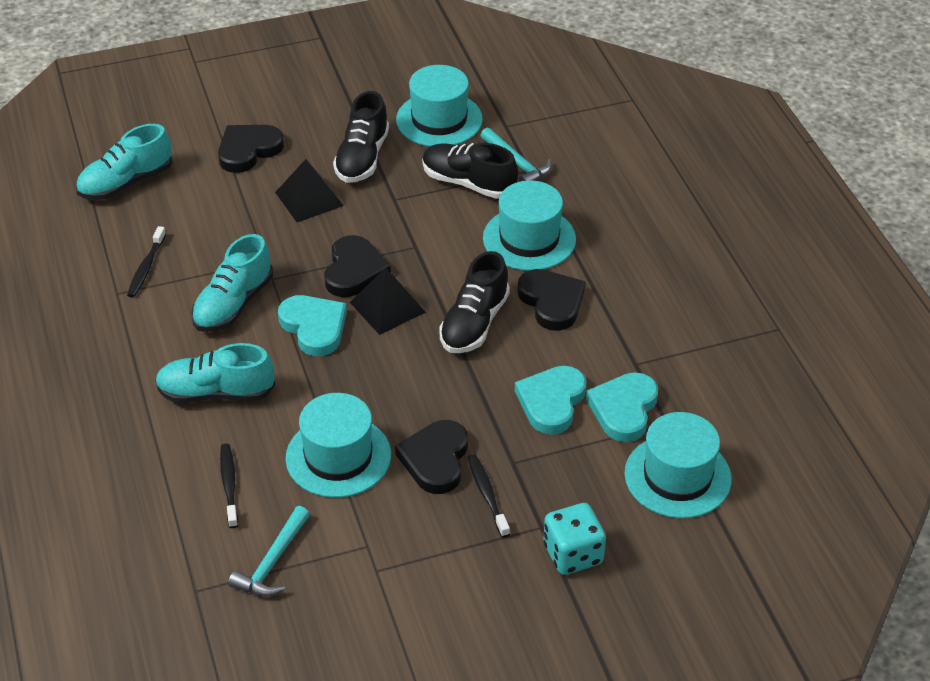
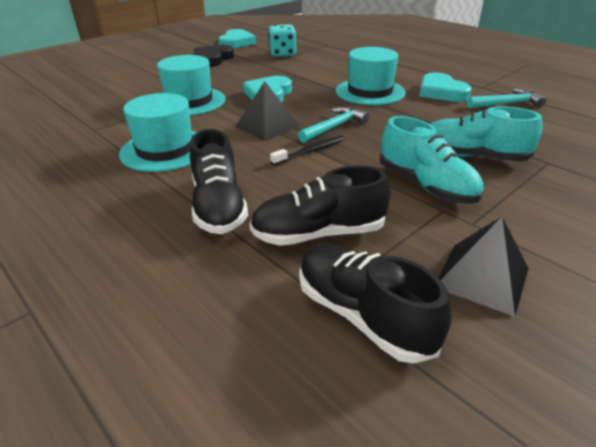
black heart: 4 -> 1
black toothbrush: 3 -> 1
turquoise hat: 4 -> 3
turquoise shoe: 3 -> 2

